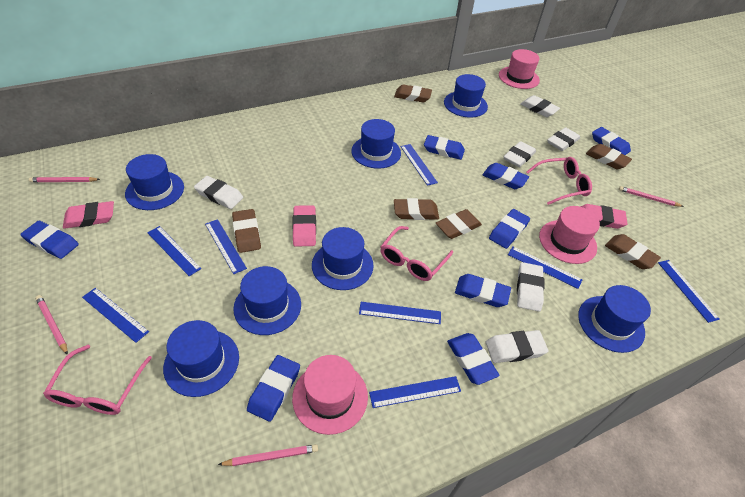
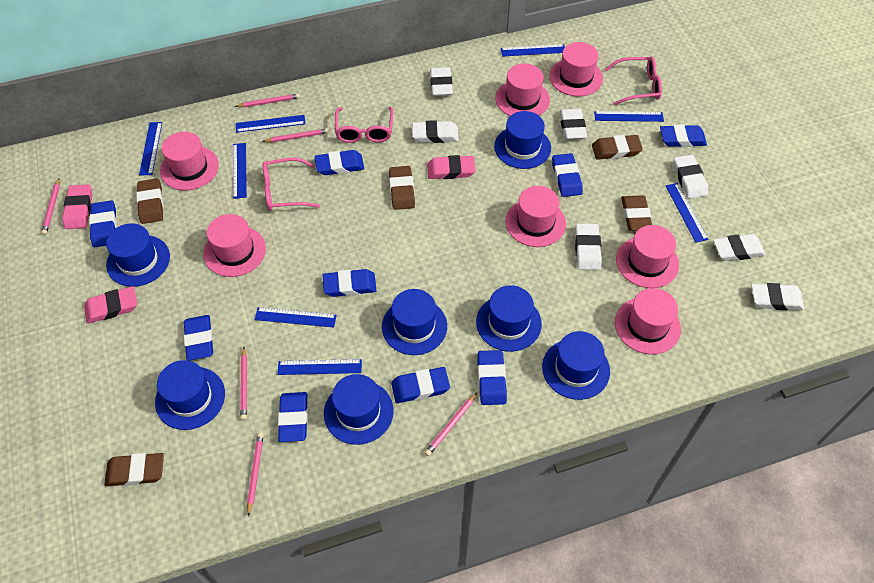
blue eraser: 8 -> 9
brown eraser: 6 -> 5
pink hat: 3 -> 7
pink pencil: 4 -> 6
white eraser: 6 -> 7

